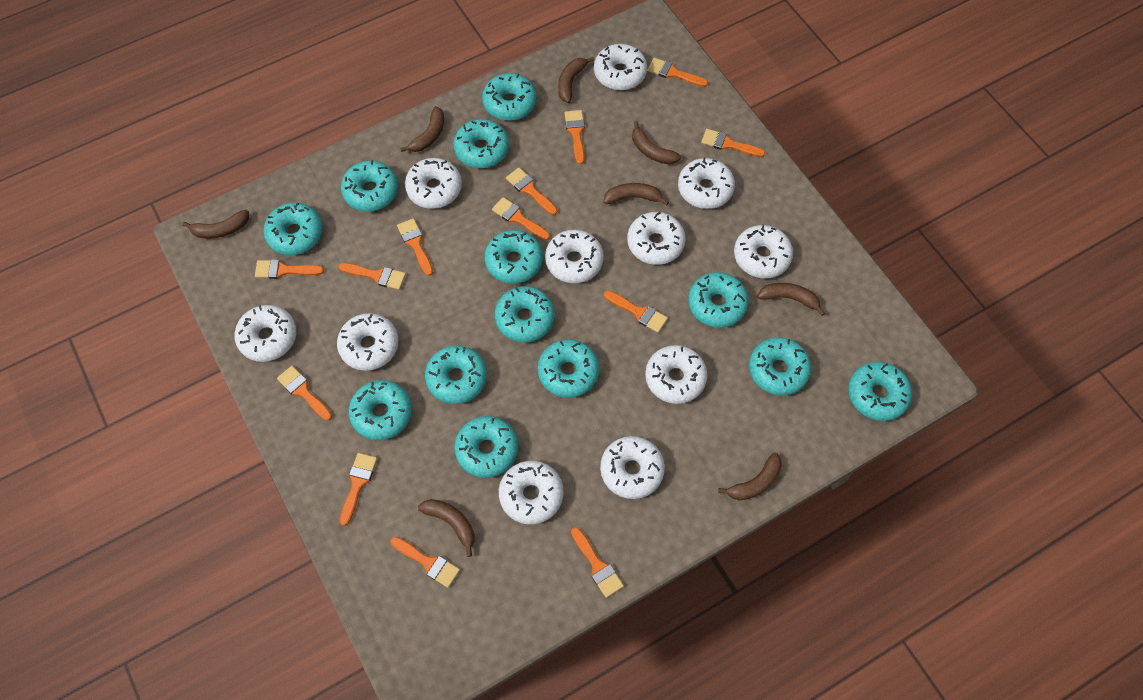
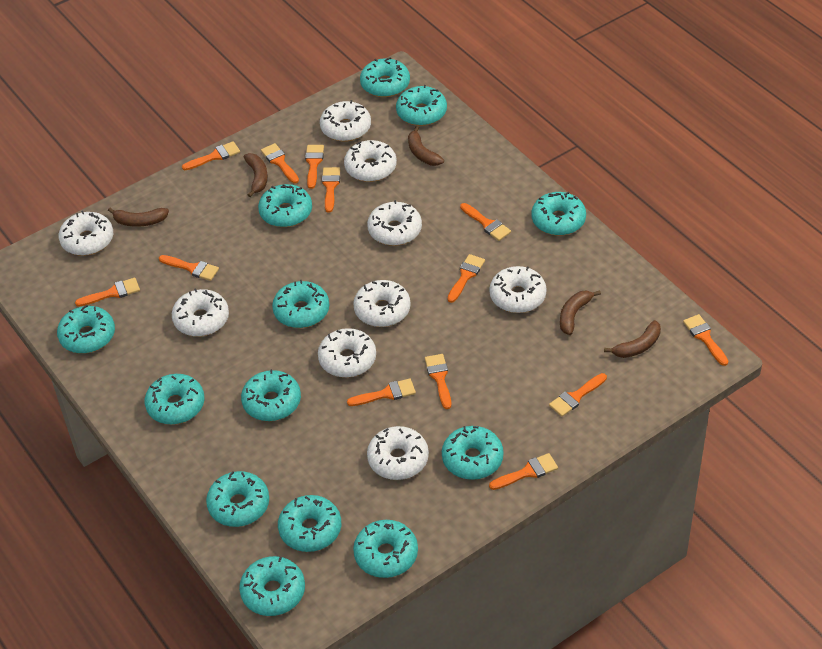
brown banana: 8 -> 5
white donut: 11 -> 9

